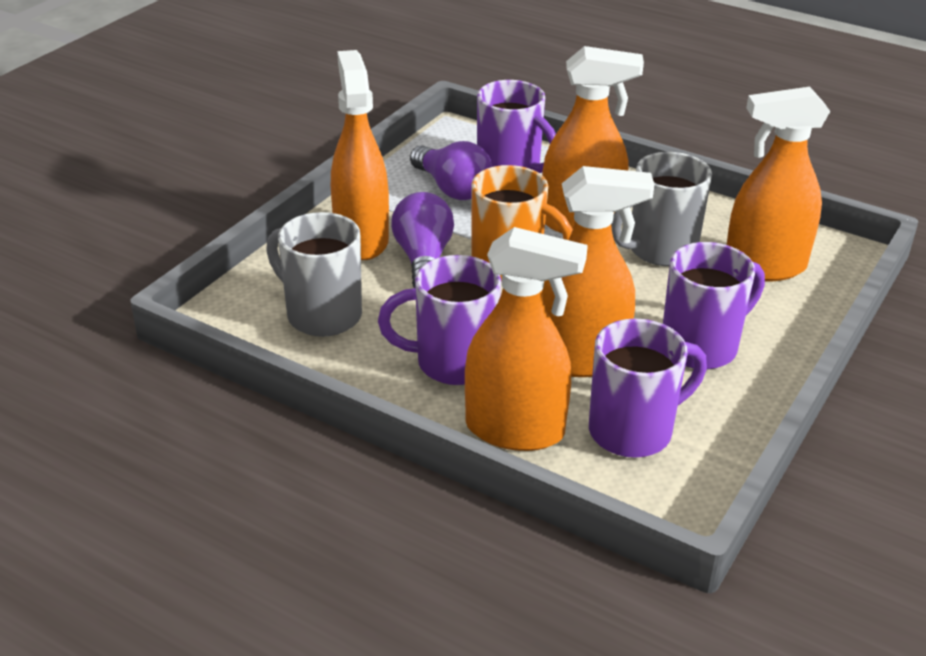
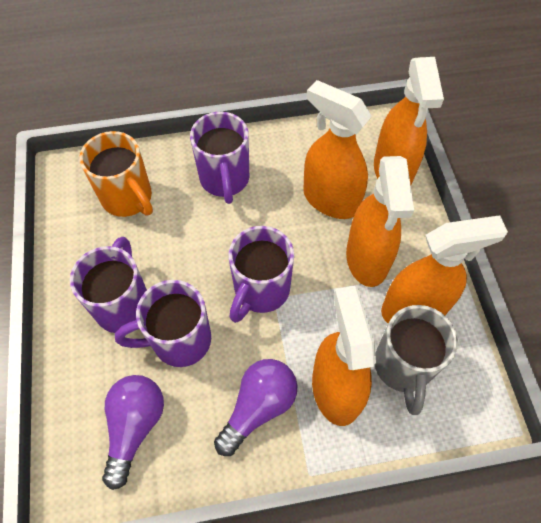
grey mug: 2 -> 1

